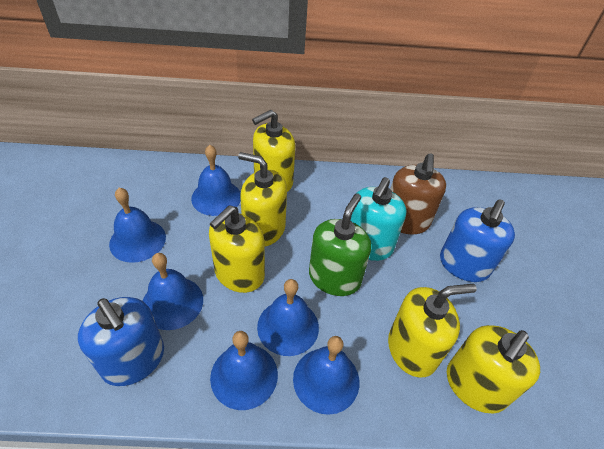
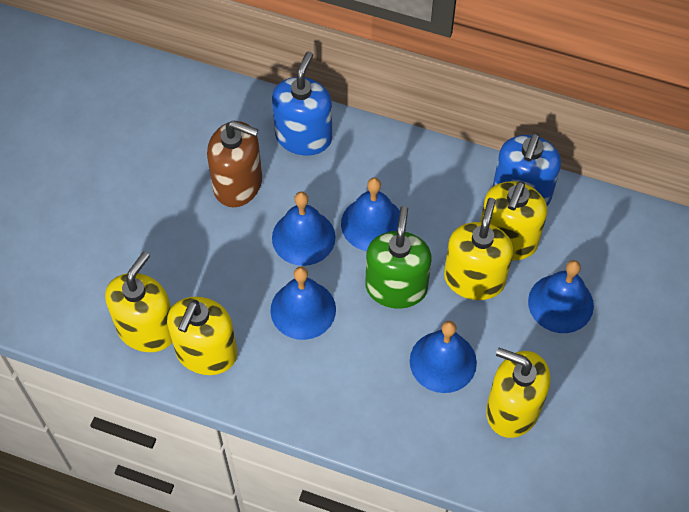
blue bell: 6 -> 5
turquoise soap dispenser: 1 -> 0

